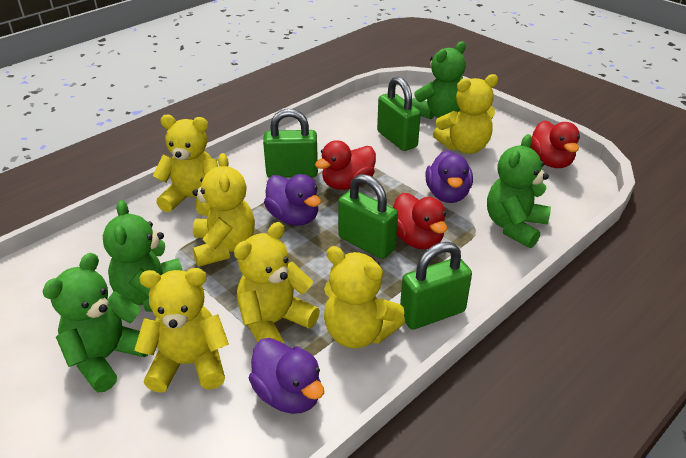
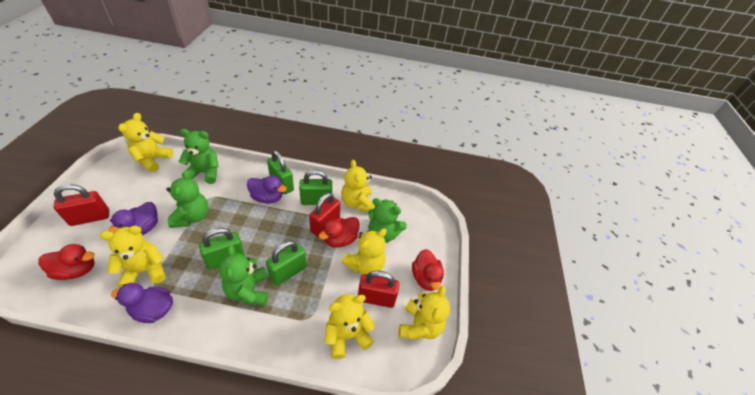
red padlock: 0 -> 3

